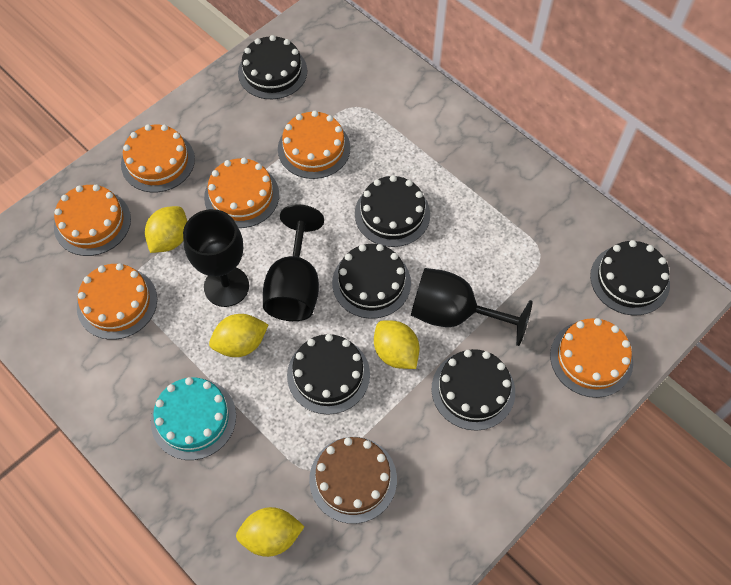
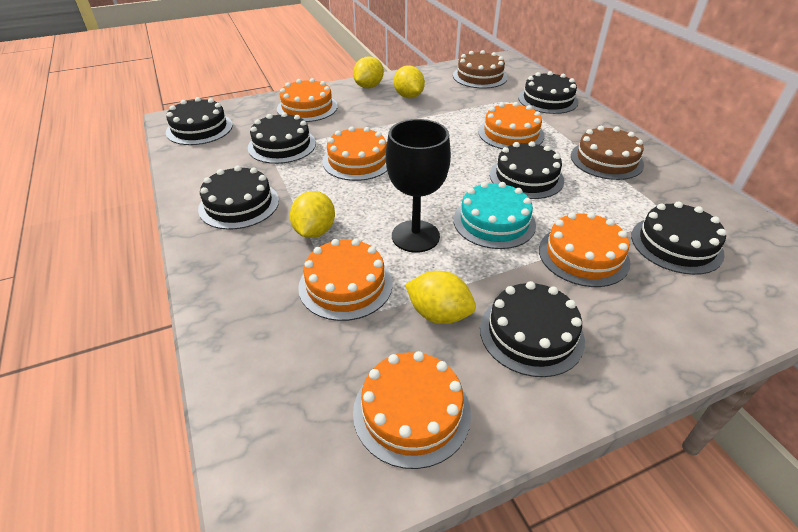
black cake: 6 -> 7
black goblet: 3 -> 1
brown cake: 1 -> 2

